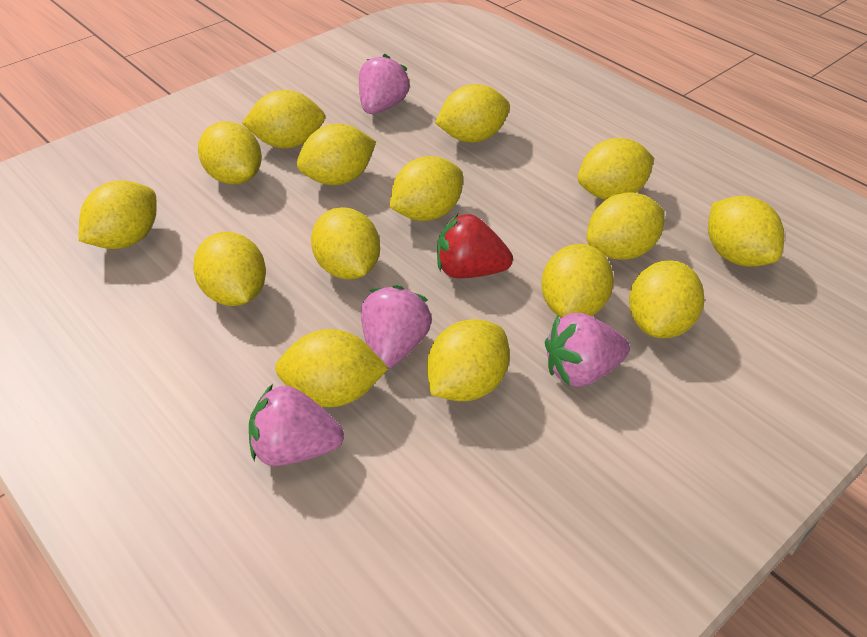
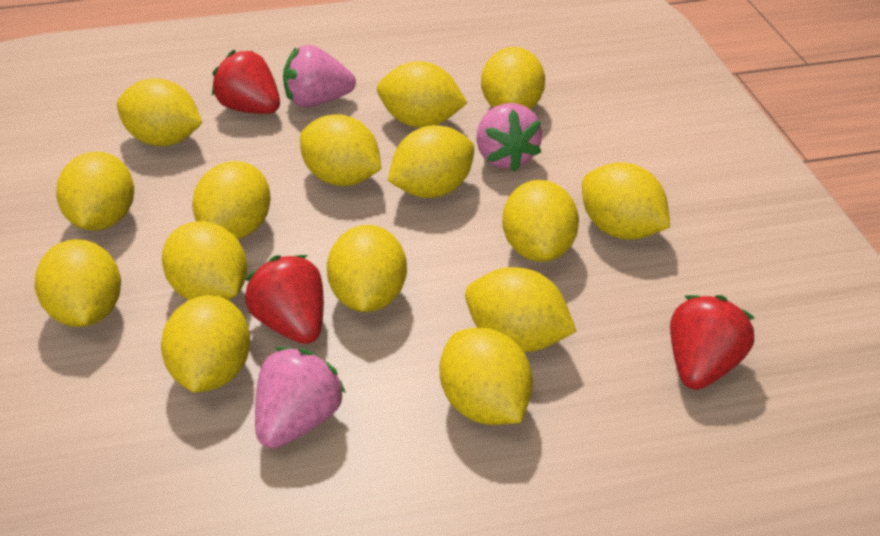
pink strawberry: 4 -> 3
red strawberry: 1 -> 3

